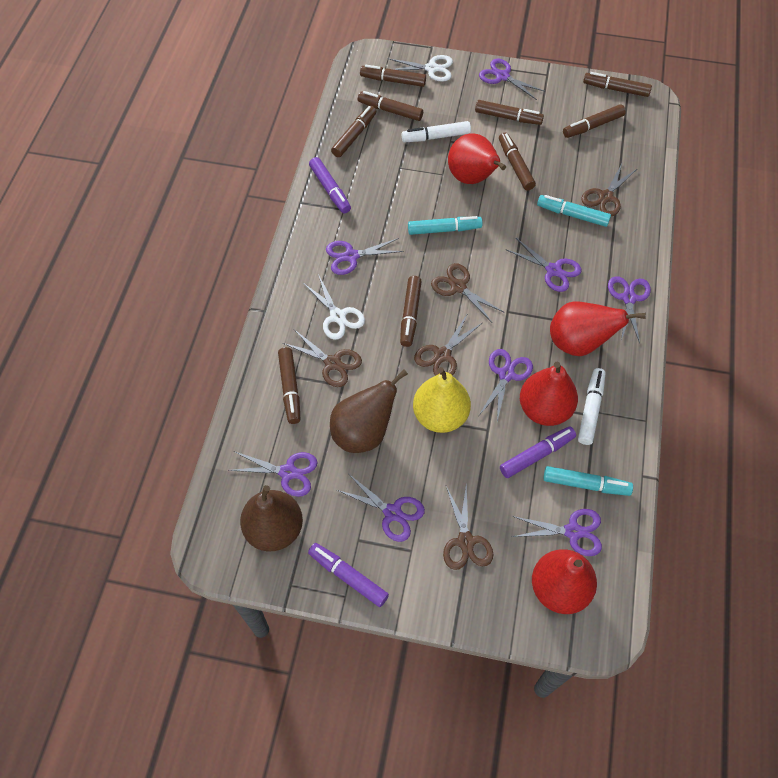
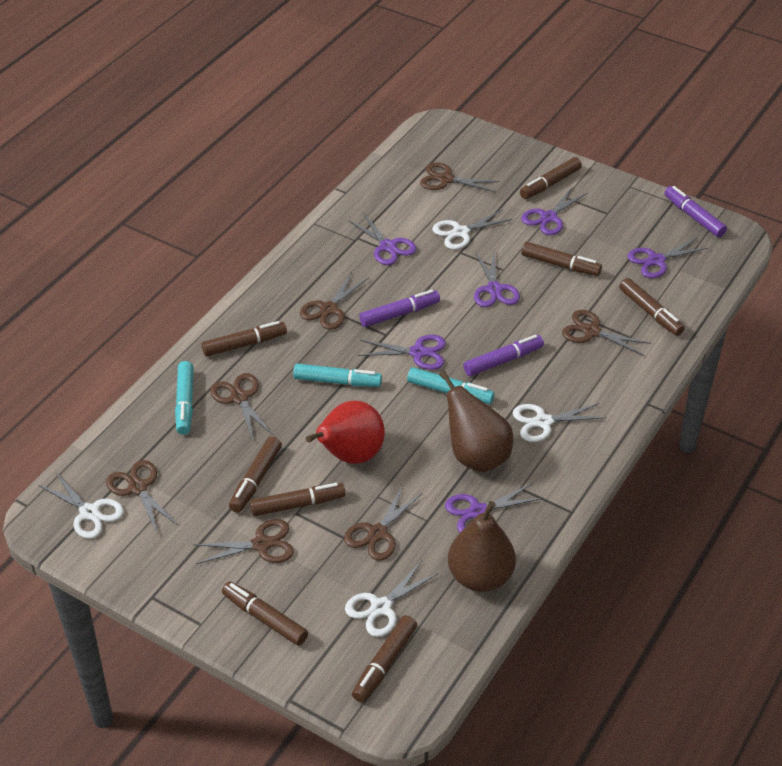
brown marker: 9 -> 8
brown scissors: 5 -> 7
purple scissors: 8 -> 6
red pear: 4 -> 1
white marker: 2 -> 0
white scissors: 2 -> 4
yellow pear: 1 -> 0

